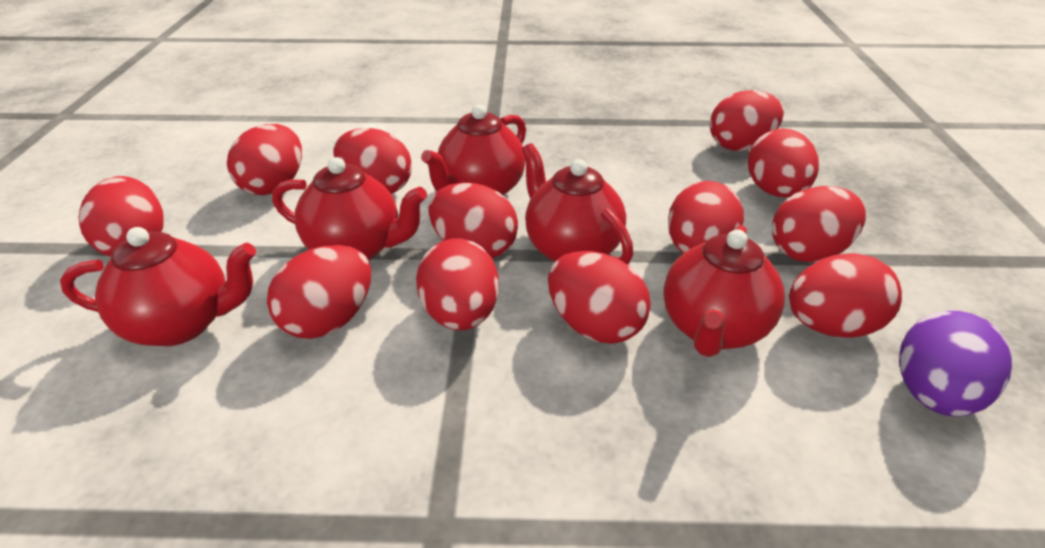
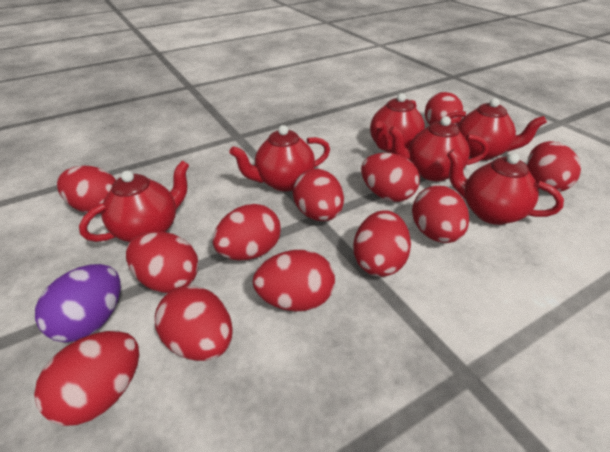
red teapot: 5 -> 6

